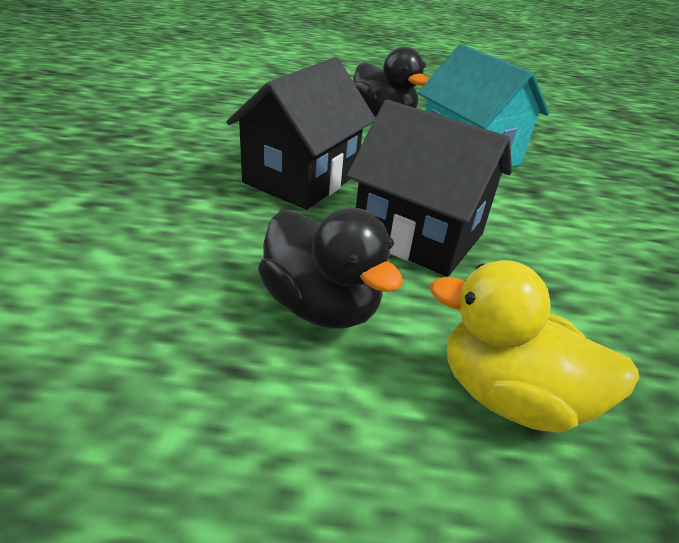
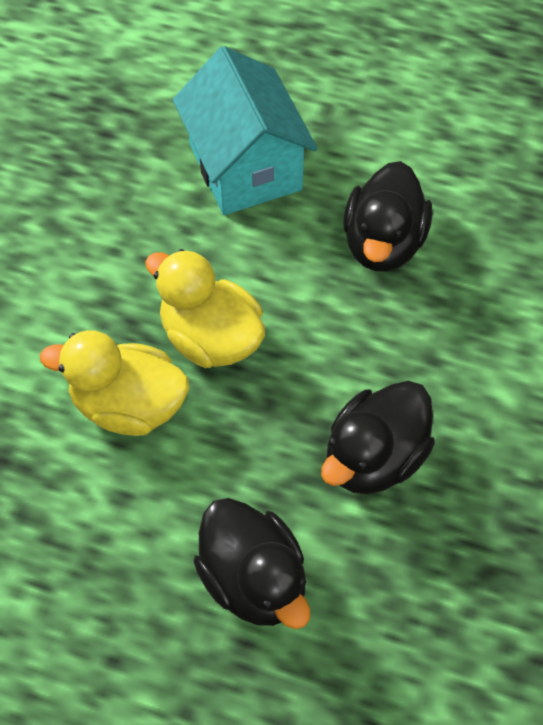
black duck: 2 -> 3
black house: 2 -> 0
yellow duck: 1 -> 2

